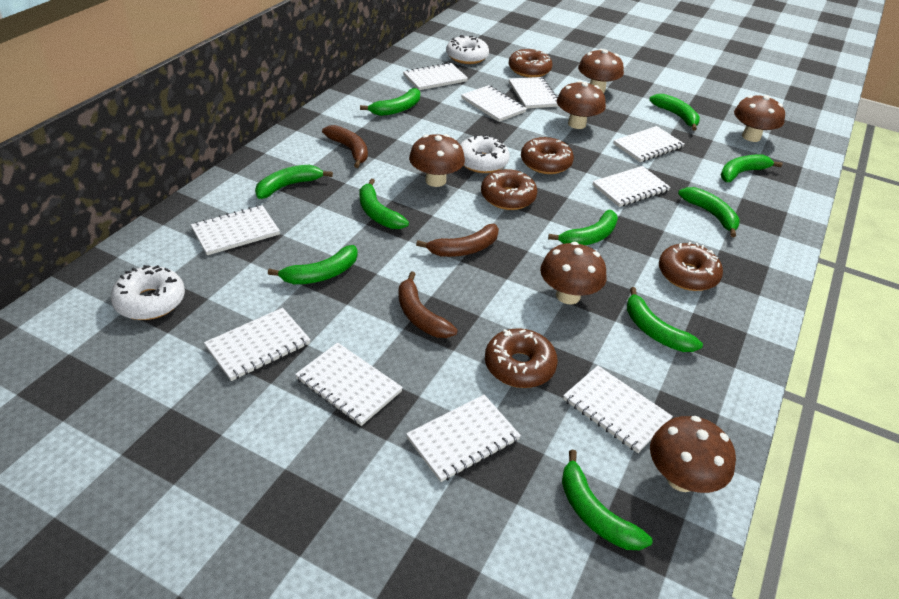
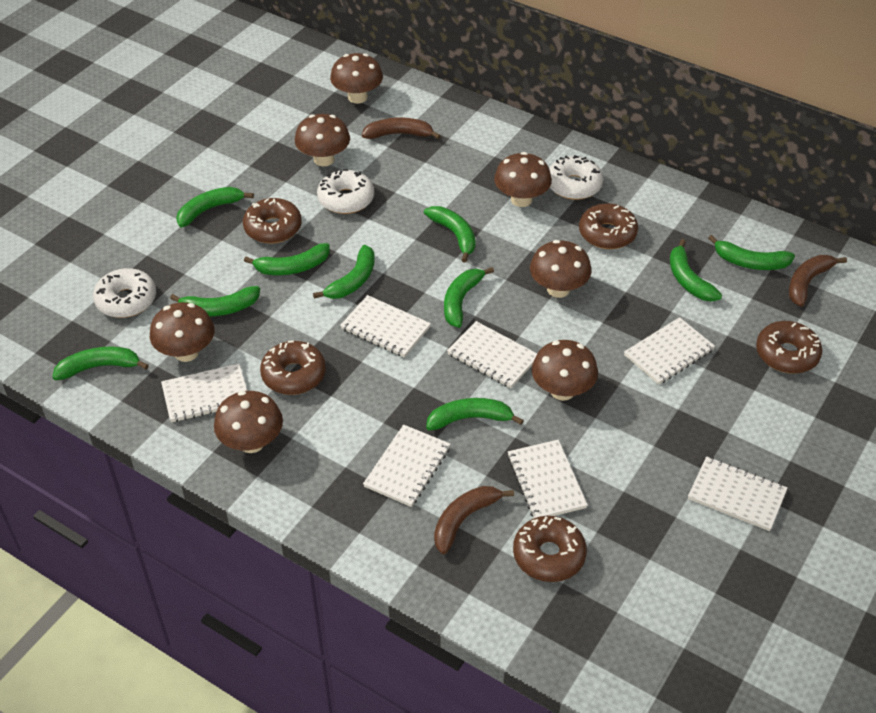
brown mushroom: 6 -> 7
white notebook: 10 -> 7

